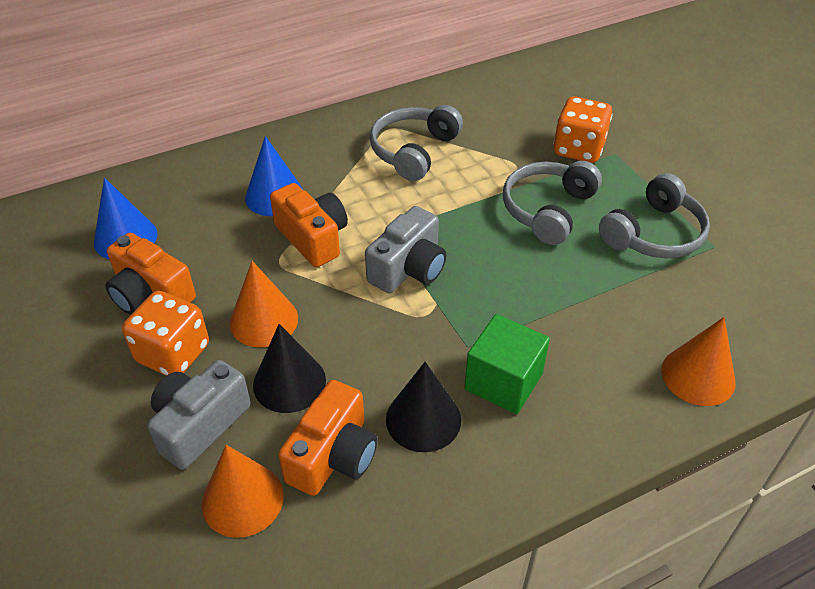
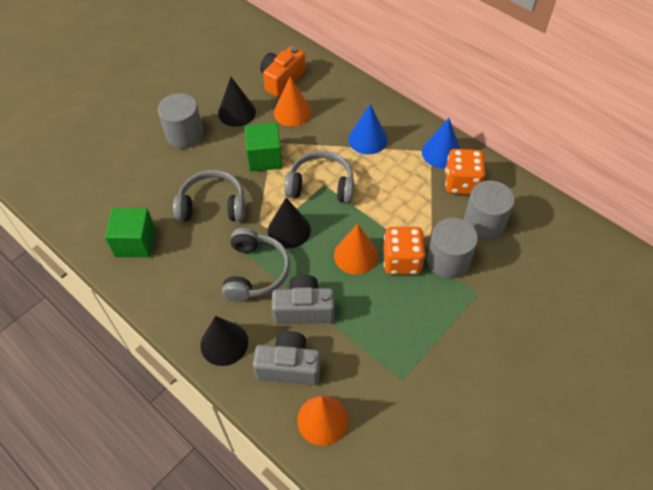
black cone: 2 -> 3
green cube: 1 -> 2
grey cylinder: 0 -> 3
orange camera: 3 -> 1

